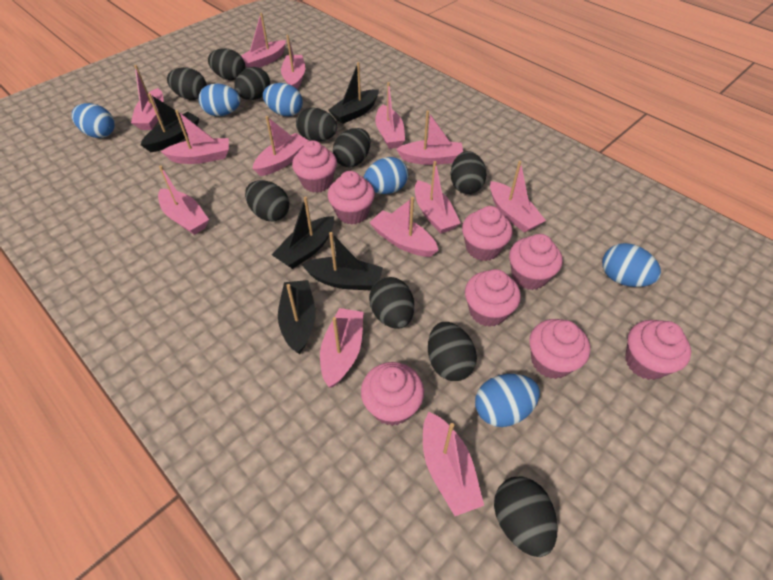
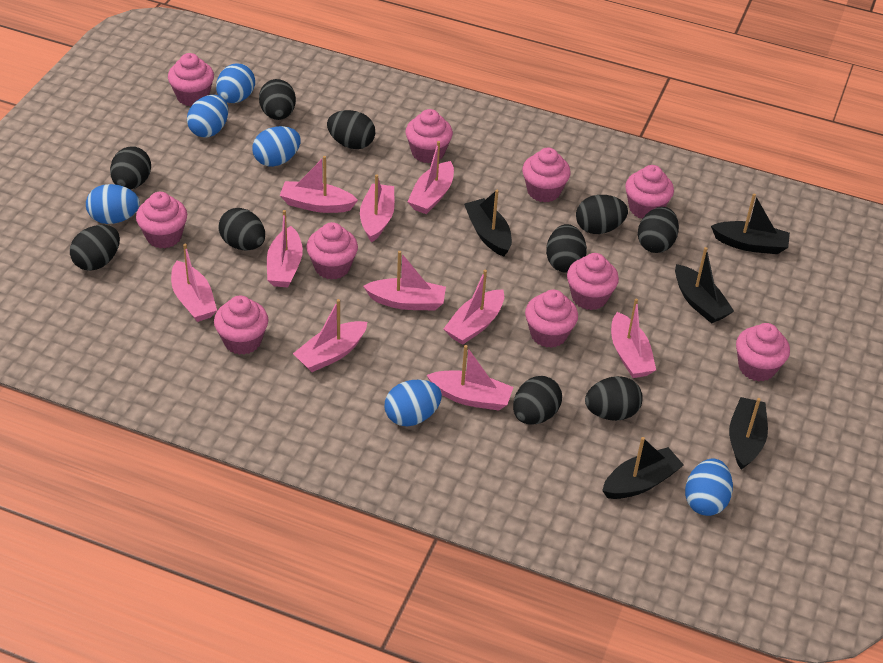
pink boat: 13 -> 10
pink cupcake: 8 -> 10

